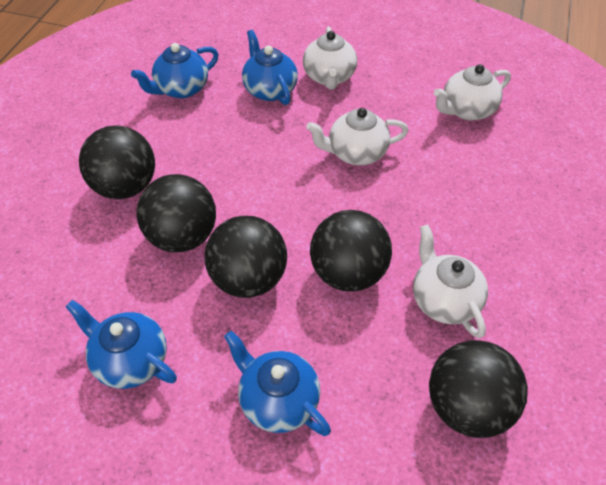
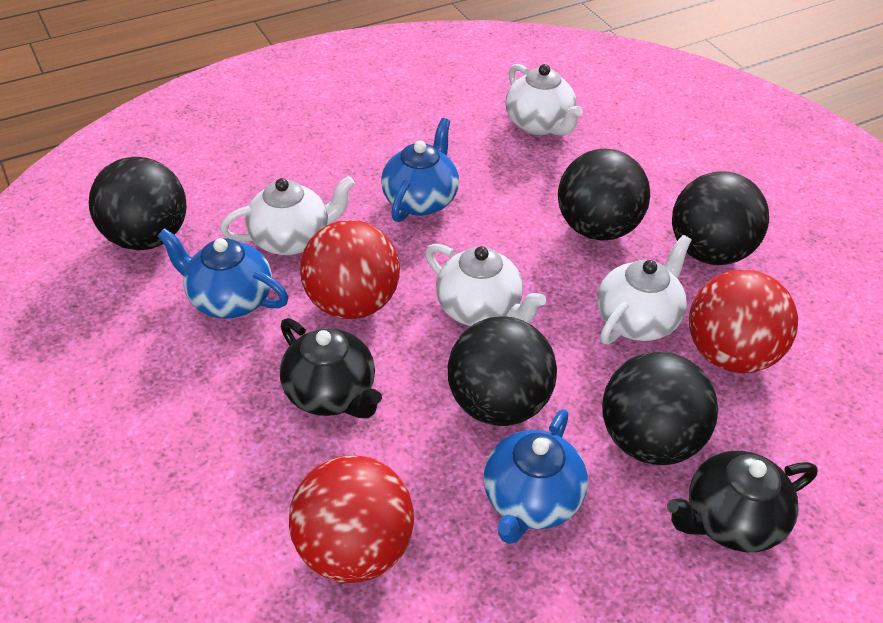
black teapot: 0 -> 2
blue teapot: 4 -> 3
red ball: 0 -> 3

